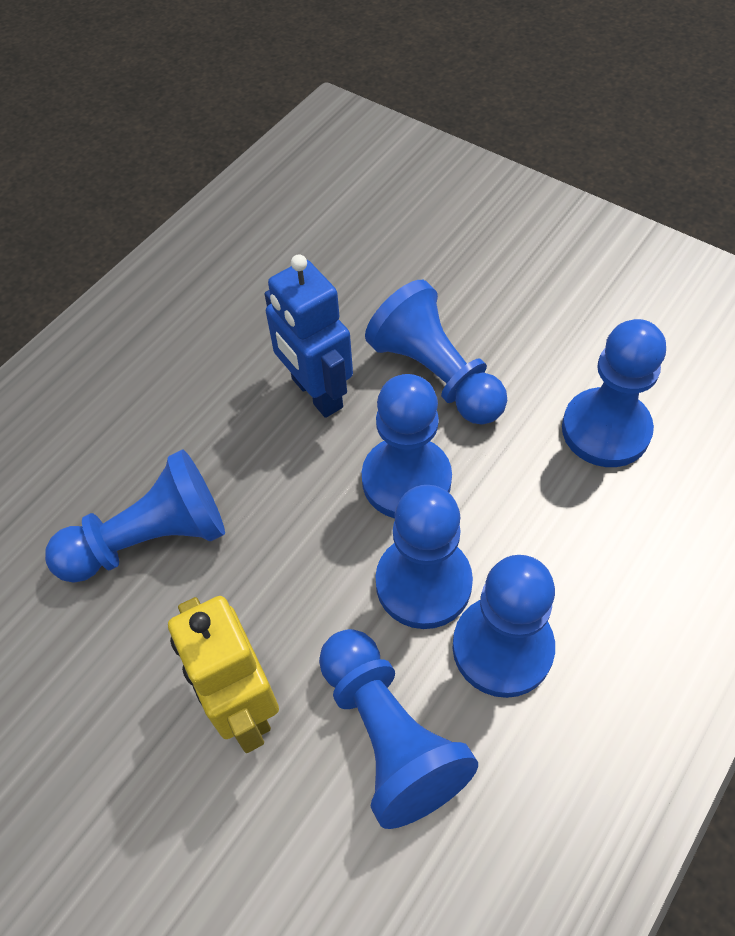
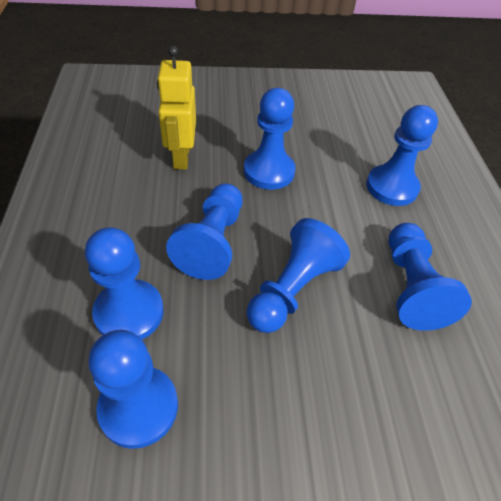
blue robot: 1 -> 0

